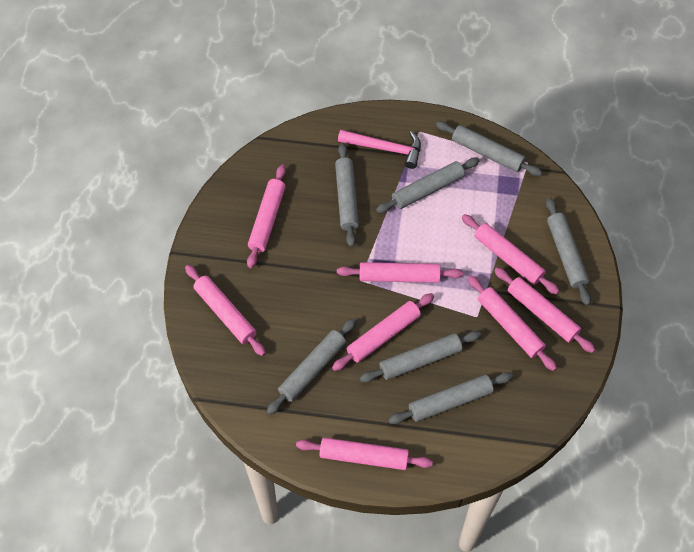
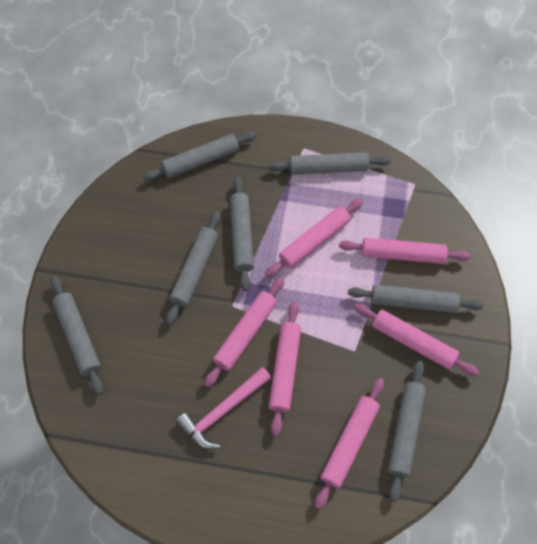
pink rolling pin: 8 -> 6

